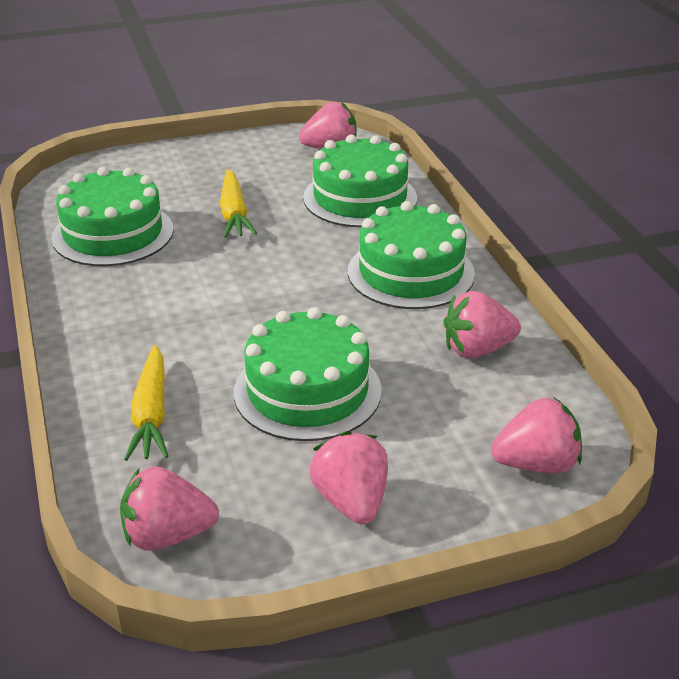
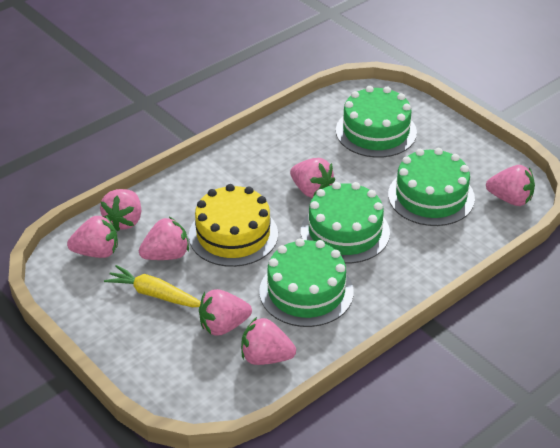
pink strawberry: 5 -> 7
yellow cake: 0 -> 1
yellow carrot: 2 -> 1

